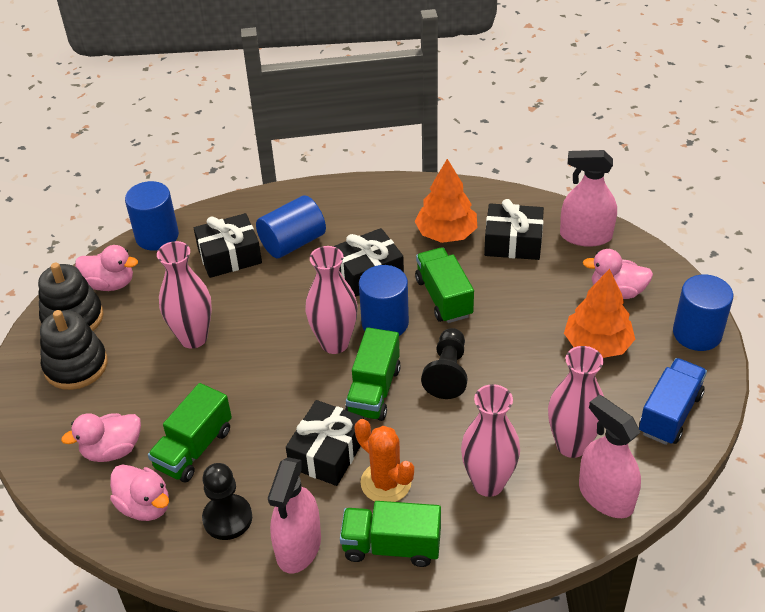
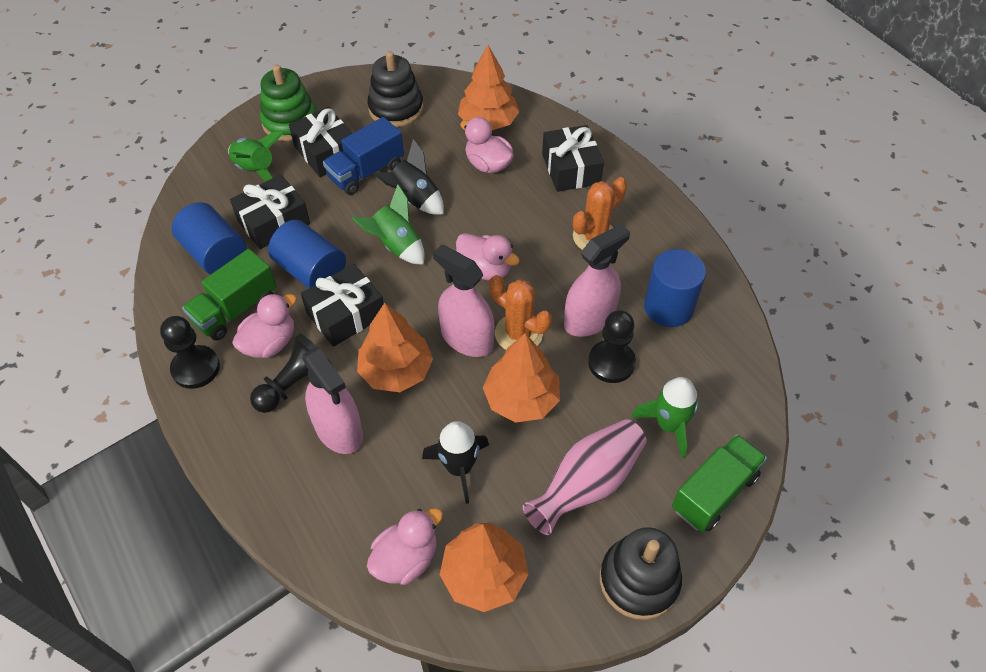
black pawn: 2 -> 3
black rocket: 0 -> 2
blue cylinder: 4 -> 3
green rocket: 0 -> 3
green stacking toy: 0 -> 1
green truck: 4 -> 2
orange cactus: 1 -> 2
orange tree: 2 -> 4
pink vase: 4 -> 1

